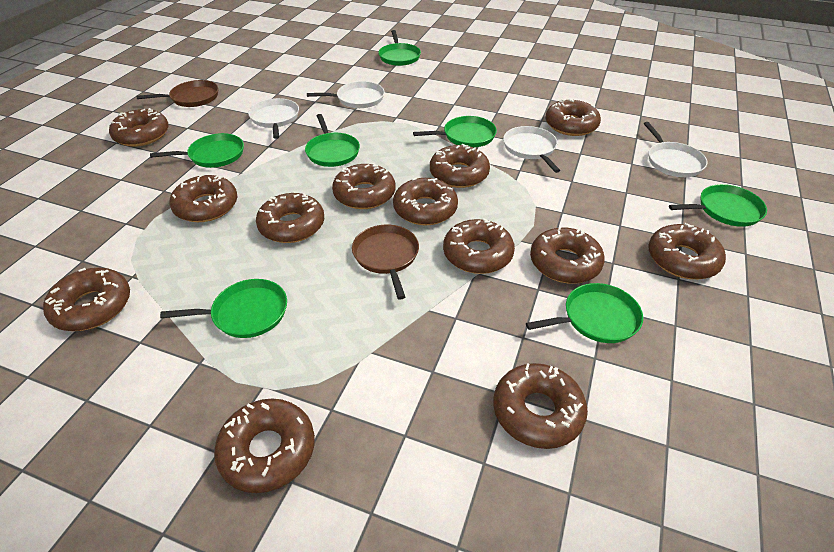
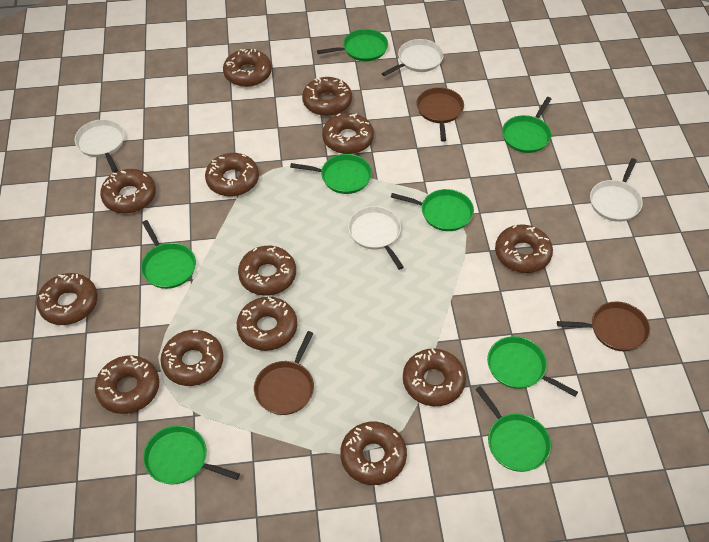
brown pan: 2 -> 3
green pan: 7 -> 8

